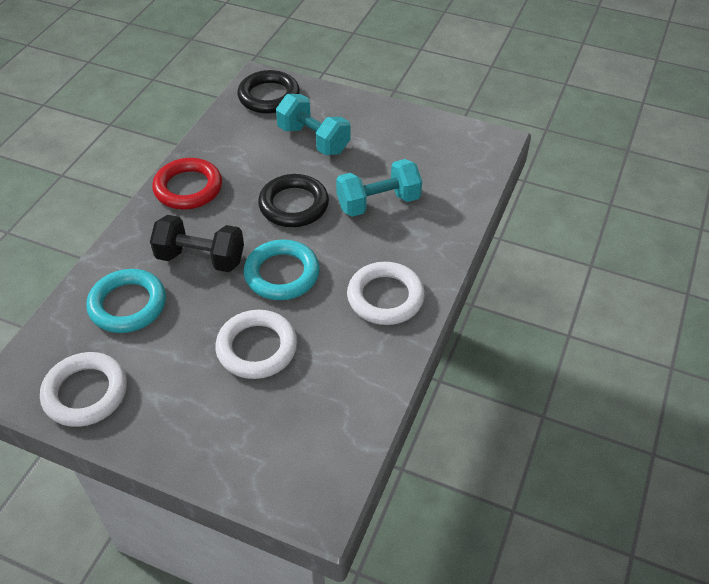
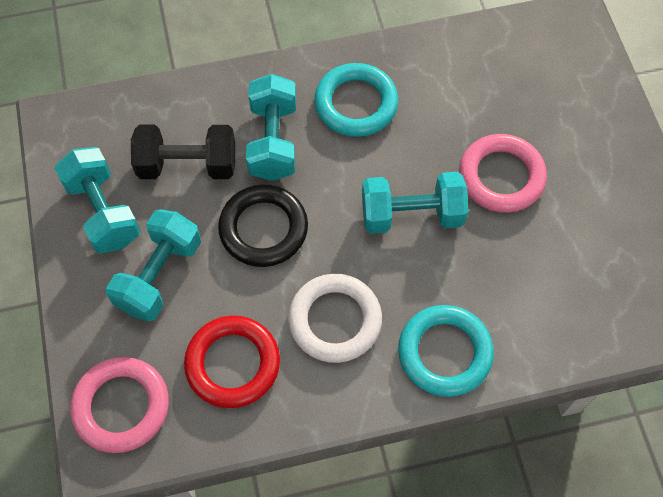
black ring: 2 -> 1
pink ring: 0 -> 2
turquoise dumbbell: 2 -> 4
white ring: 3 -> 1

